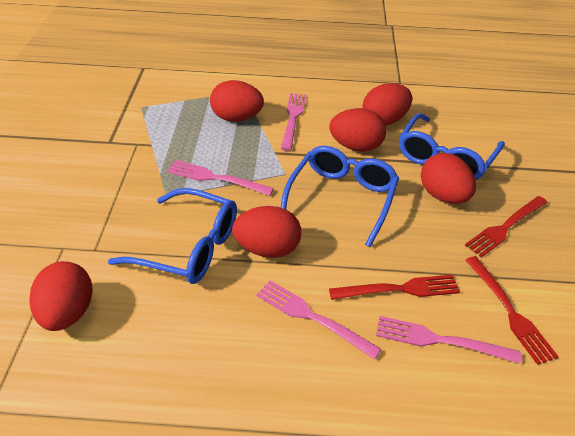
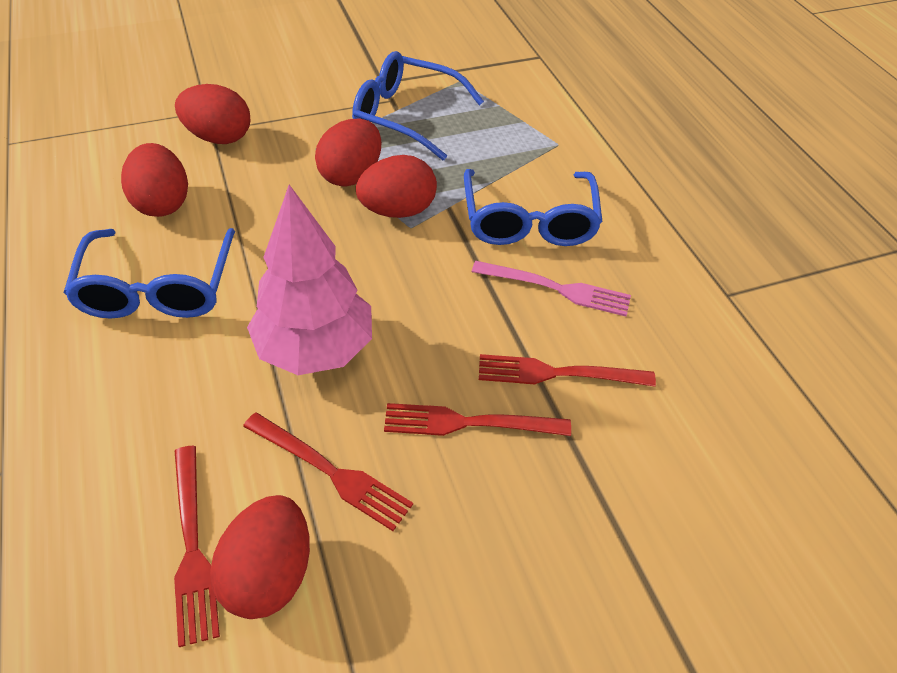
pink fork: 4 -> 1
pink tree: 0 -> 1
red egg: 6 -> 5
red fork: 3 -> 4

